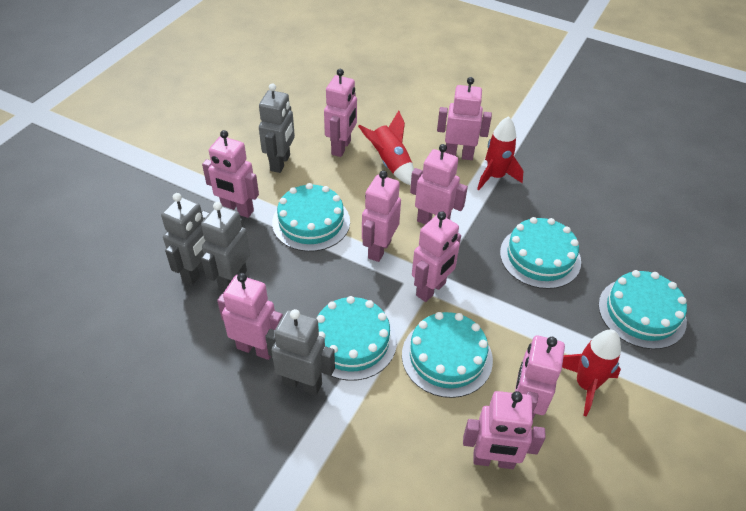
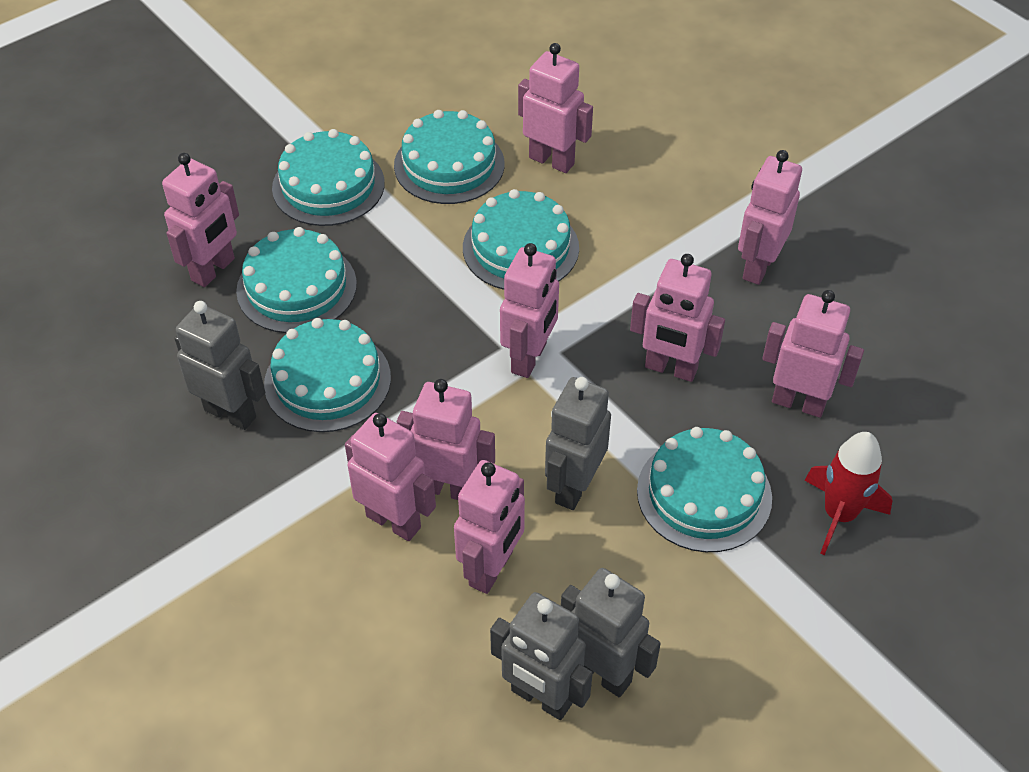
red rocket: 3 -> 1
turquoise cake: 5 -> 6

